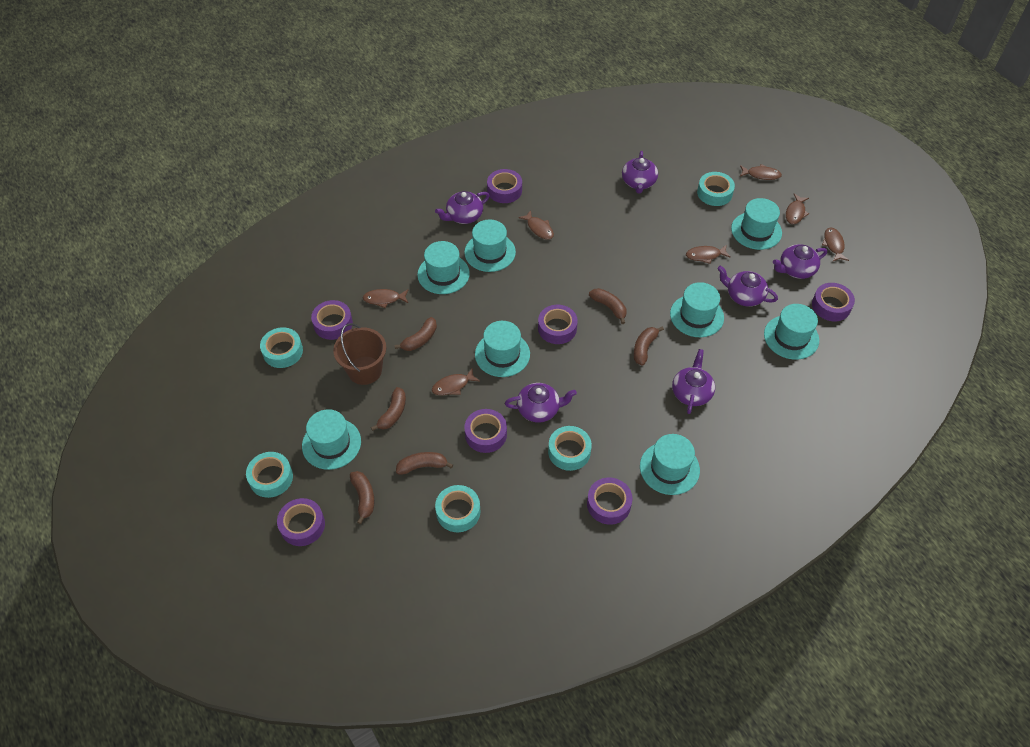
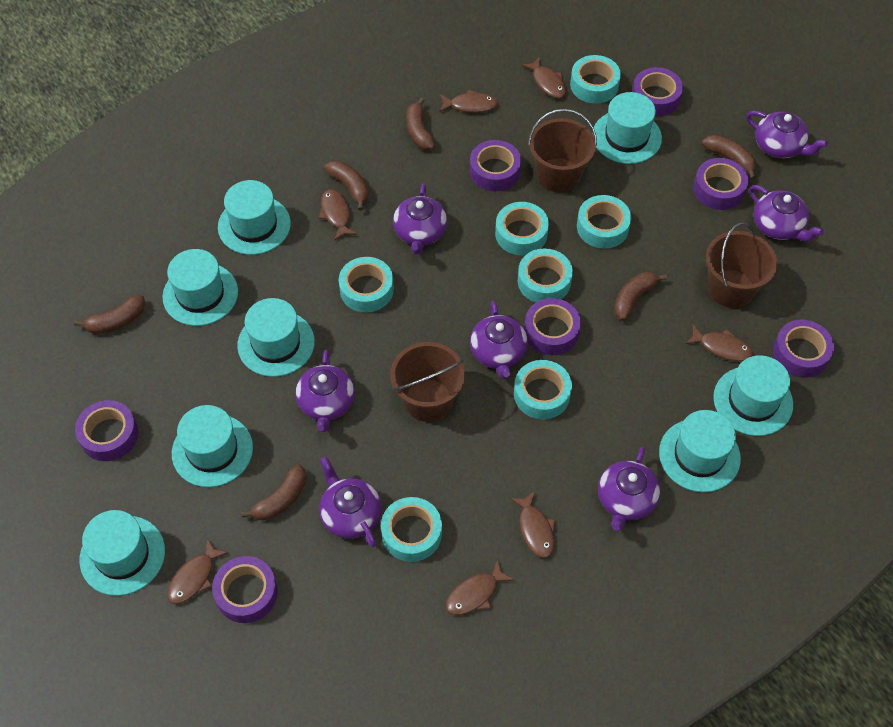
brown bucket: 1 -> 3
purple teapot: 6 -> 7
turquoise tape: 5 -> 7

